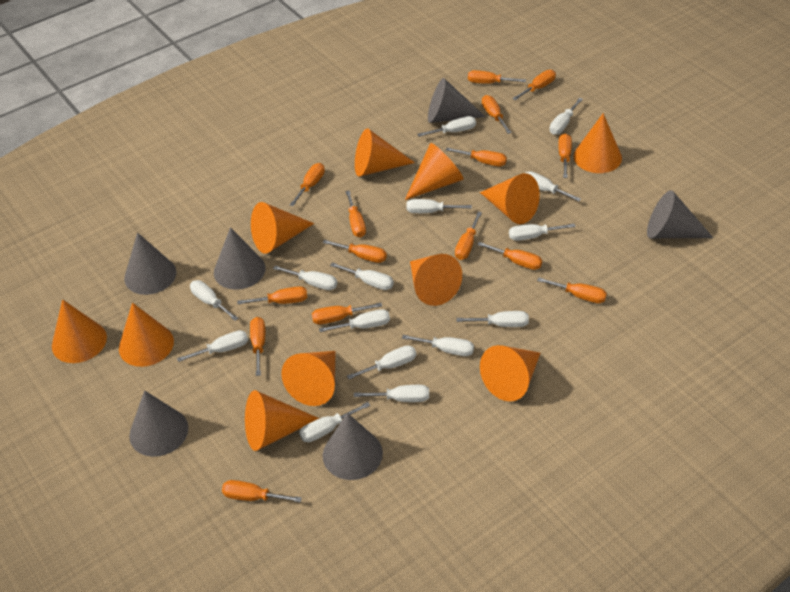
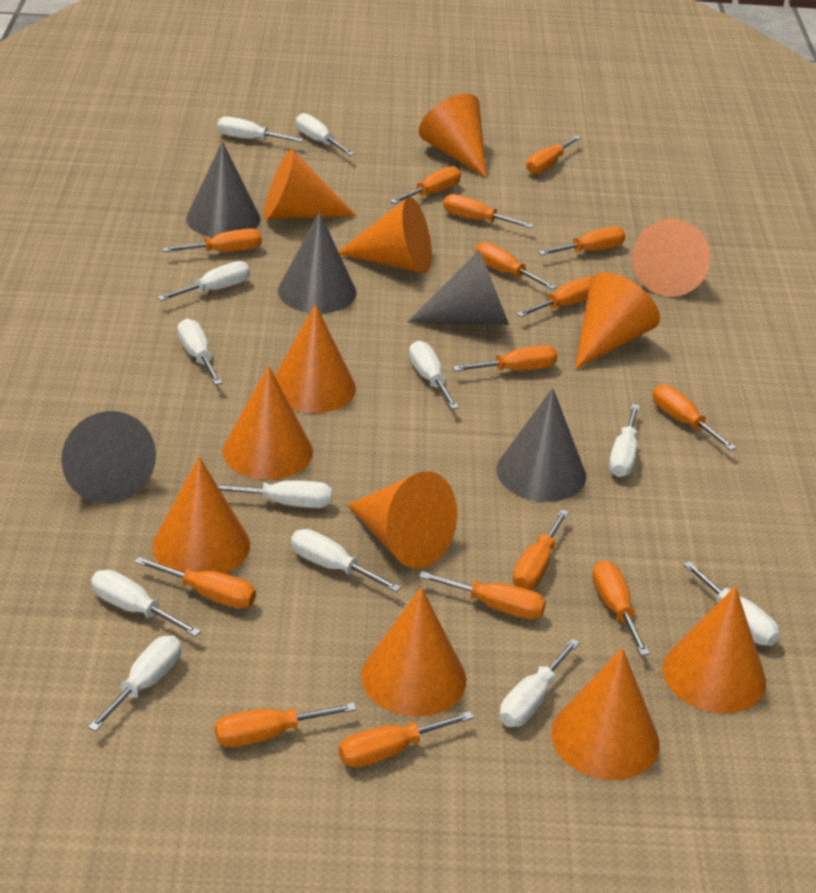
grey cone: 6 -> 5
orange cone: 11 -> 12
white screwdriver: 15 -> 12

